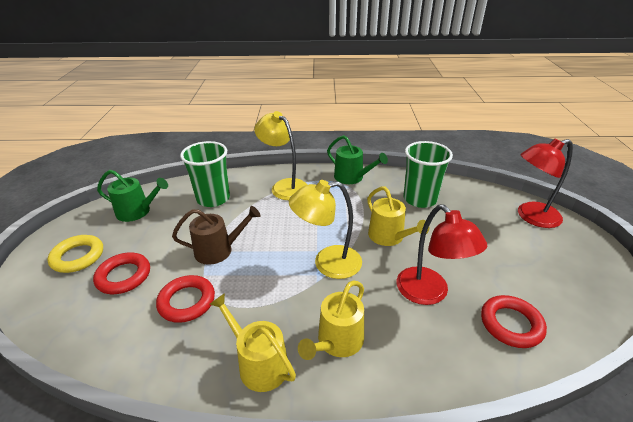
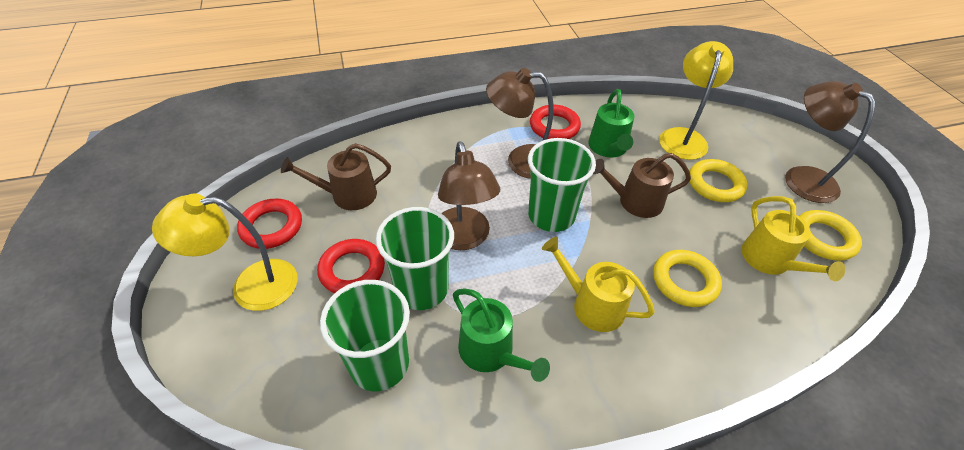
brown lamp: 0 -> 3
brown watering can: 1 -> 2
green cup: 2 -> 3
red lamp: 2 -> 0
yellow ring: 1 -> 3
yellow watering can: 3 -> 2

